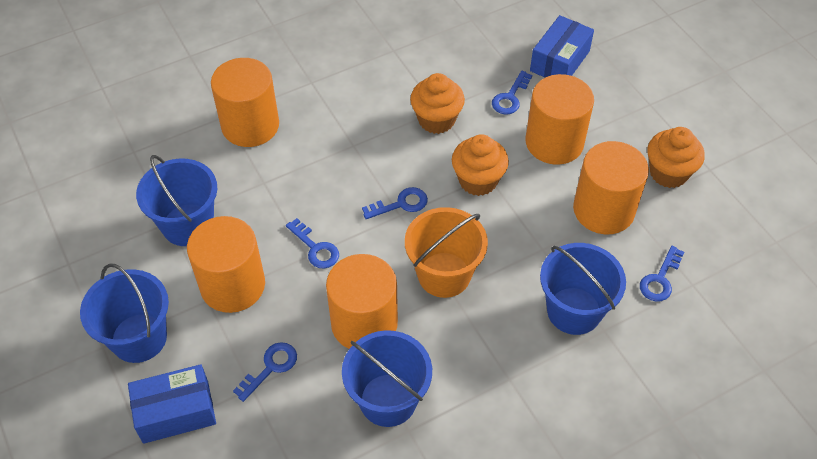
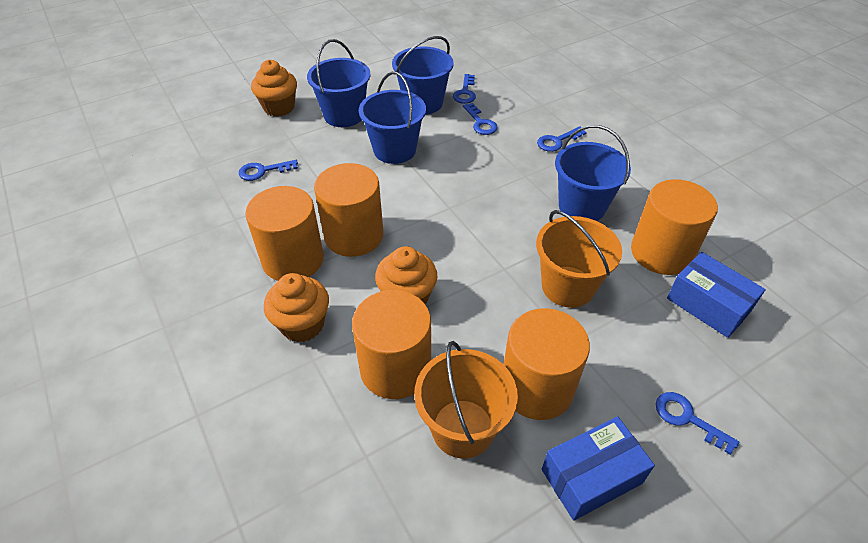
orange bucket: 1 -> 2

